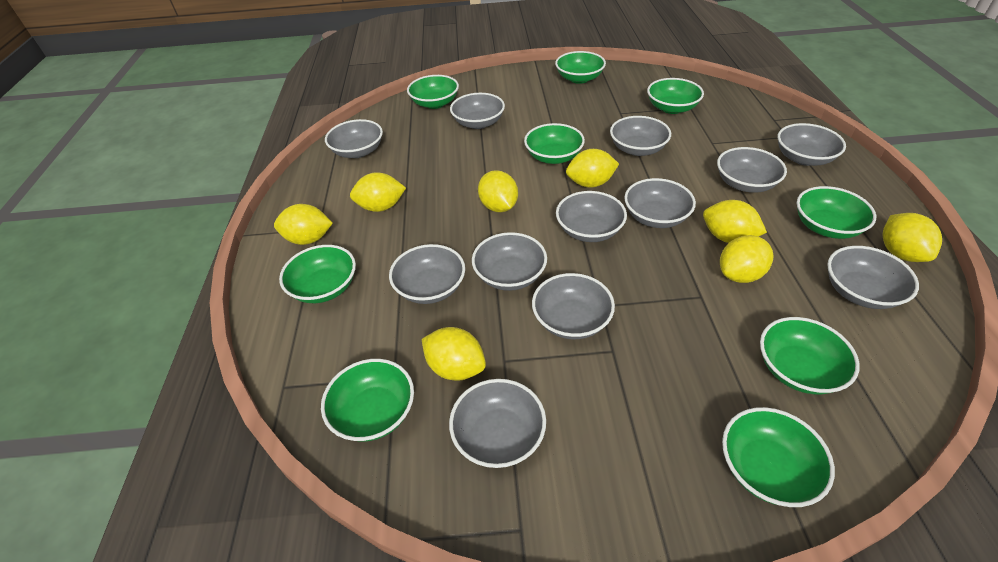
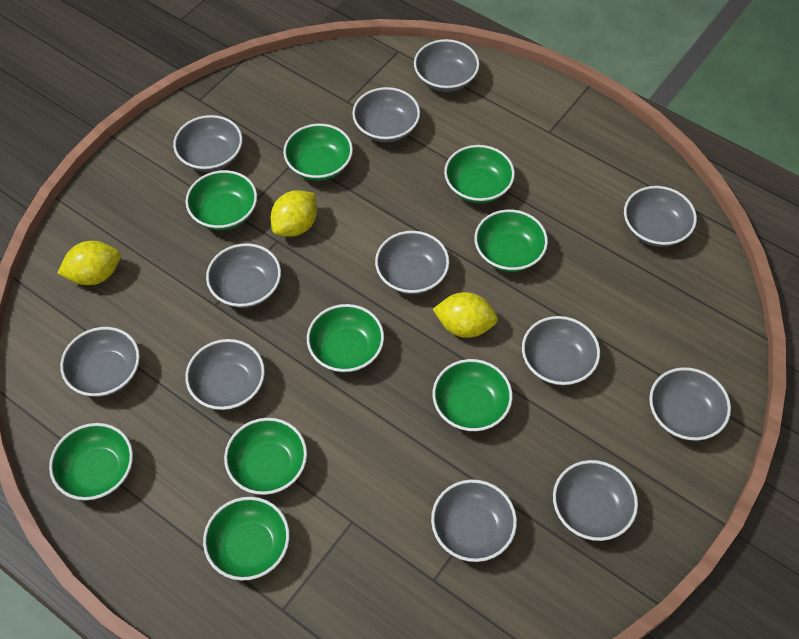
yellow lemon: 8 -> 3

